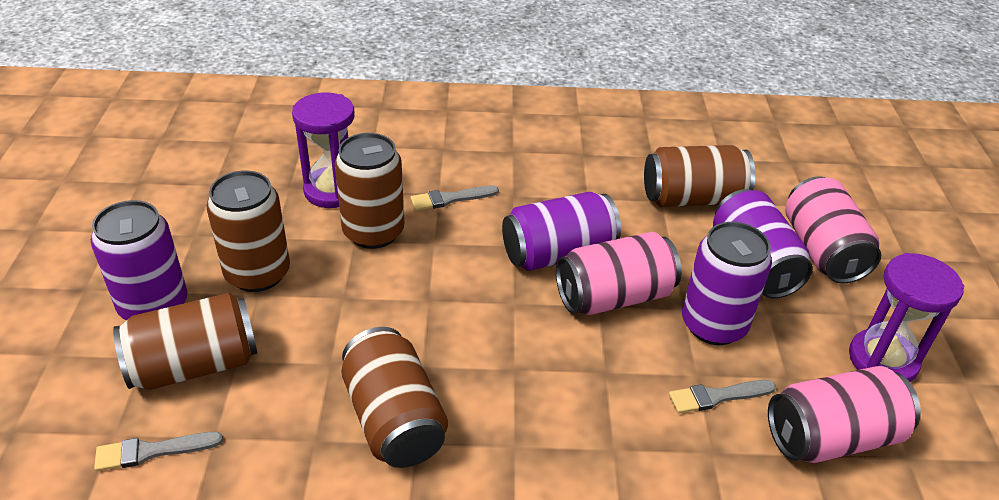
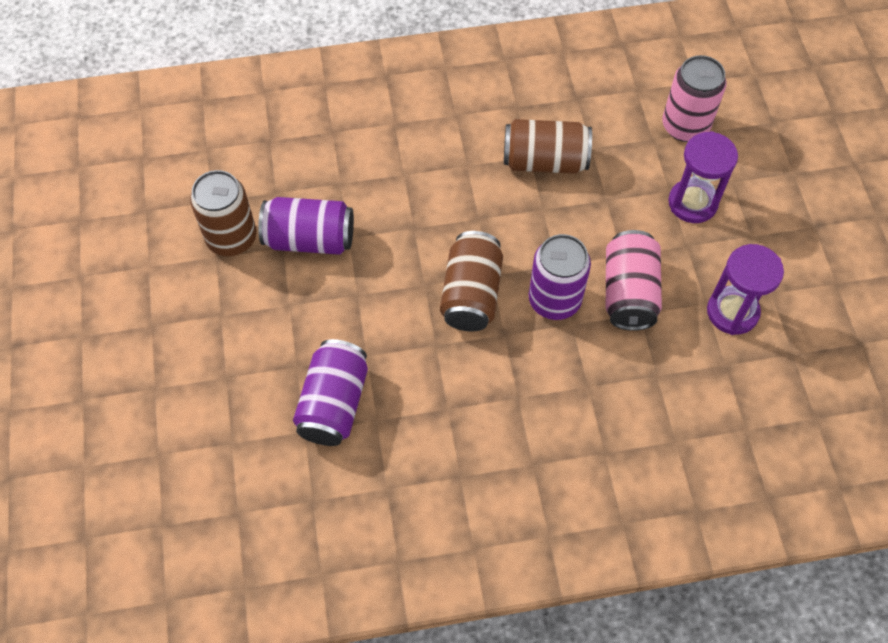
brown can: 5 -> 3
grey brush: 3 -> 0
pink can: 3 -> 2
purple can: 4 -> 3

